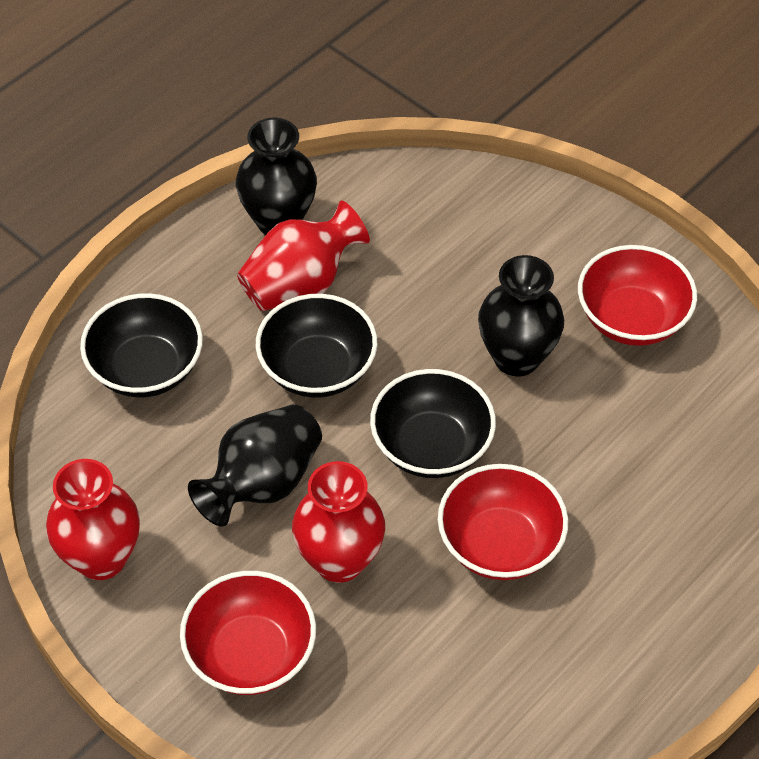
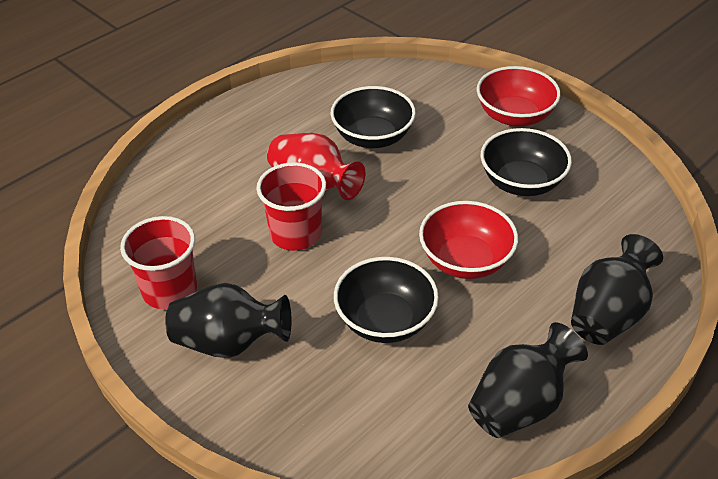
red bowl: 3 -> 2
red cup: 0 -> 2
red vase: 3 -> 1

